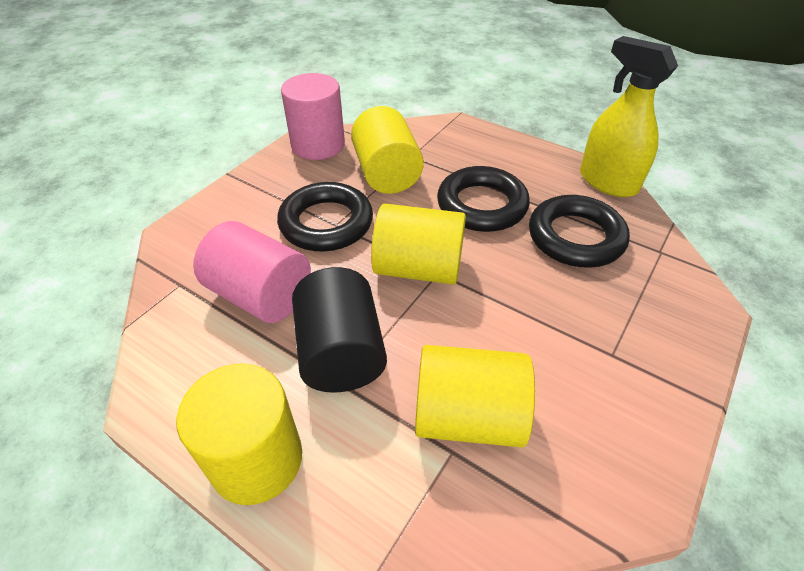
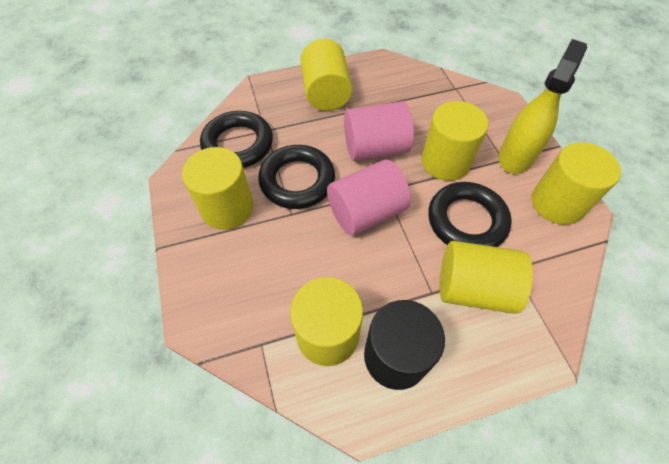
yellow cylinder: 4 -> 6

